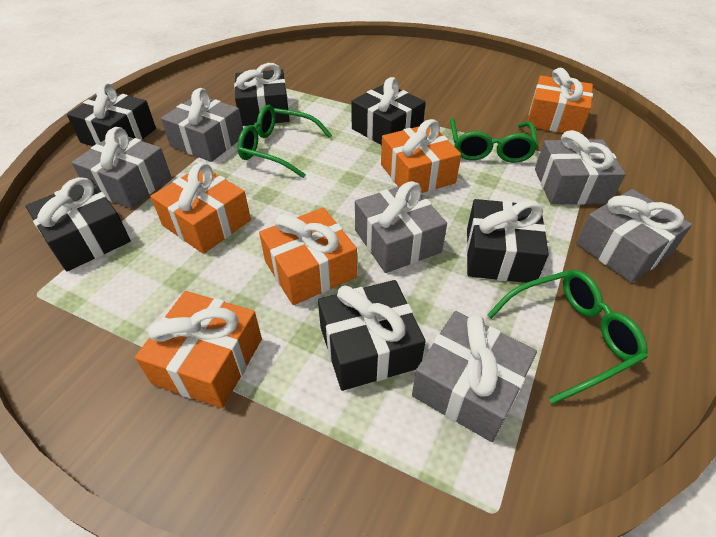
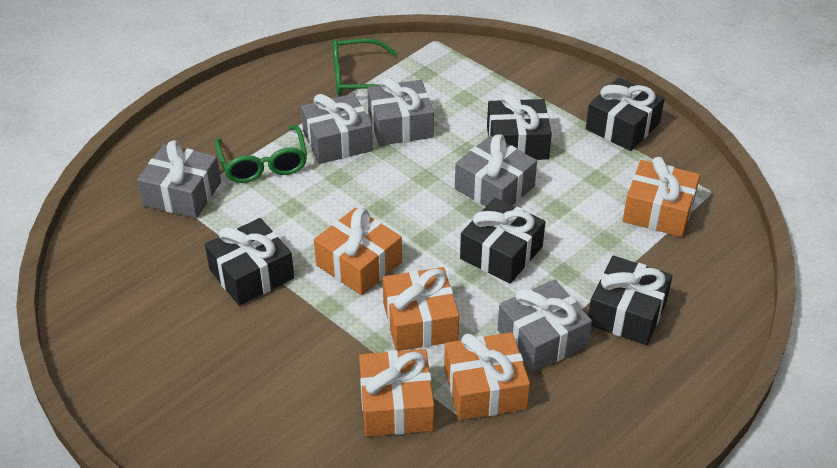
black gift: 6 -> 5
green glasses: 3 -> 2
grey gift: 6 -> 5

